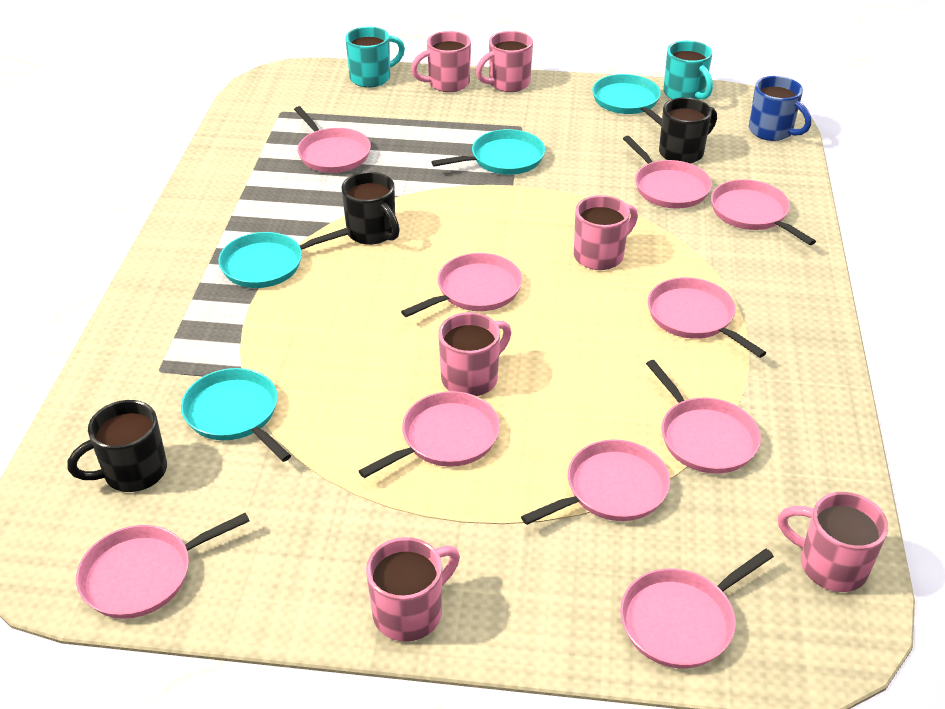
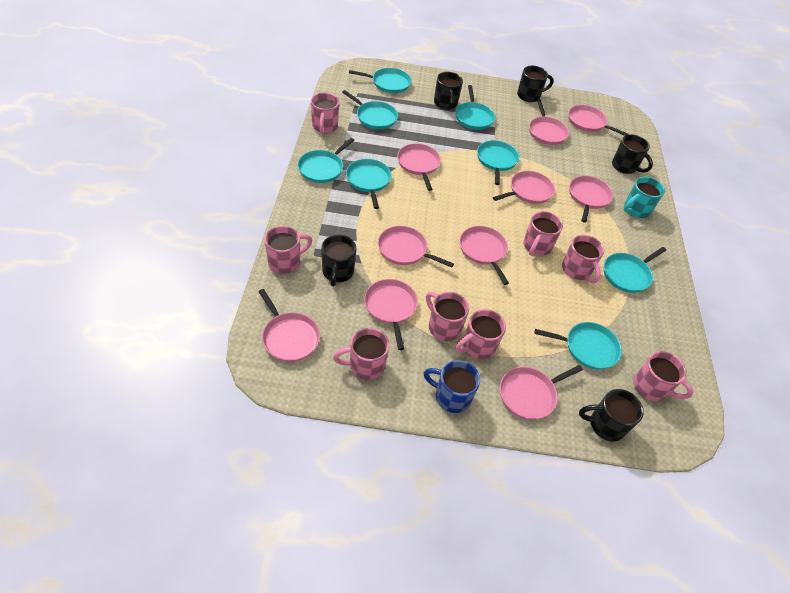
black mug: 3 -> 5
pink mug: 6 -> 8
turquoise mug: 2 -> 1
turquoise pan: 4 -> 8

